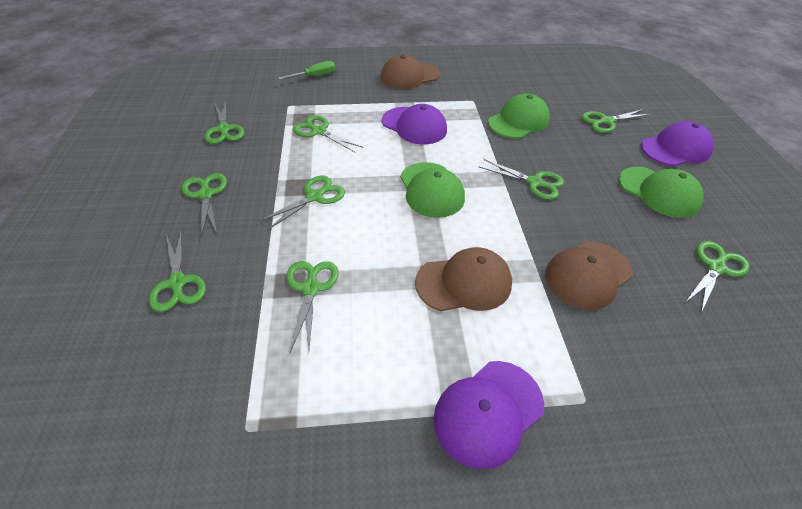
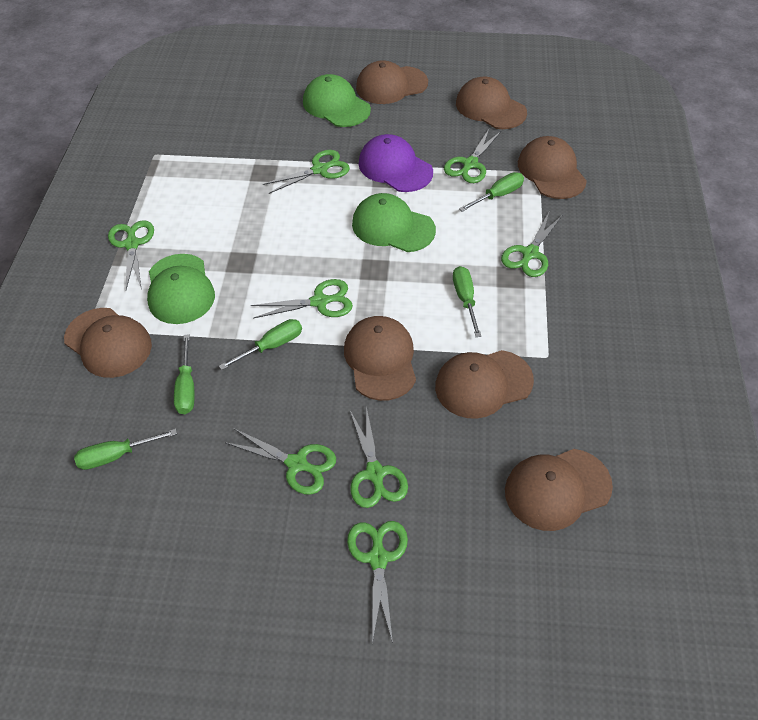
brown cap: 3 -> 7
green scissors: 9 -> 8
green screwdriver: 1 -> 5
purple cap: 3 -> 1

